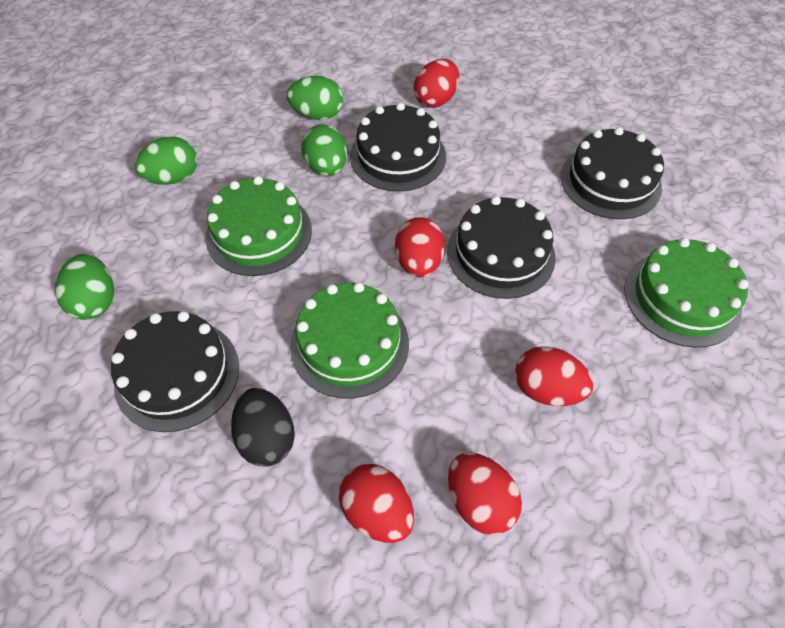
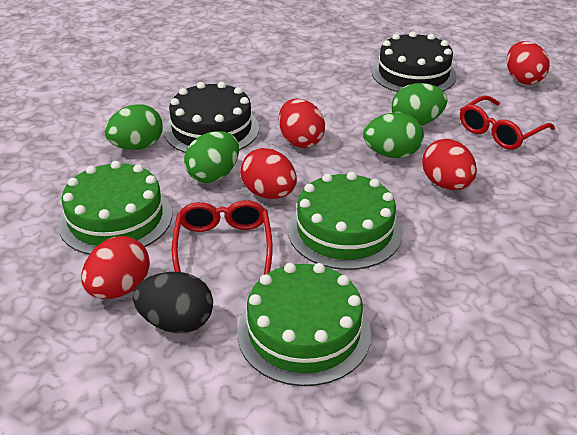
black cake: 4 -> 2
red glasses: 0 -> 2

